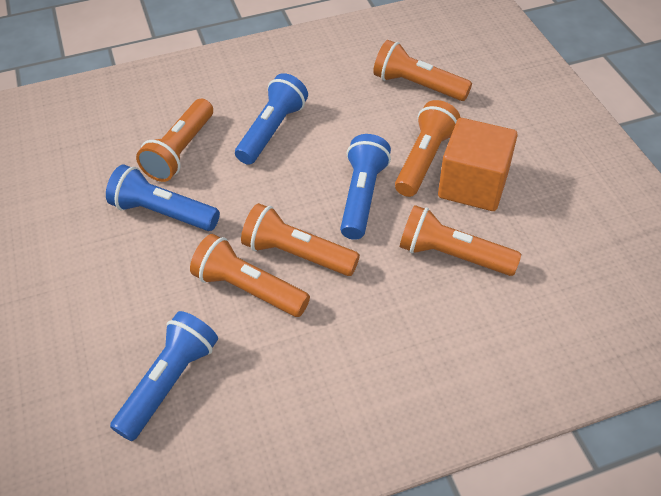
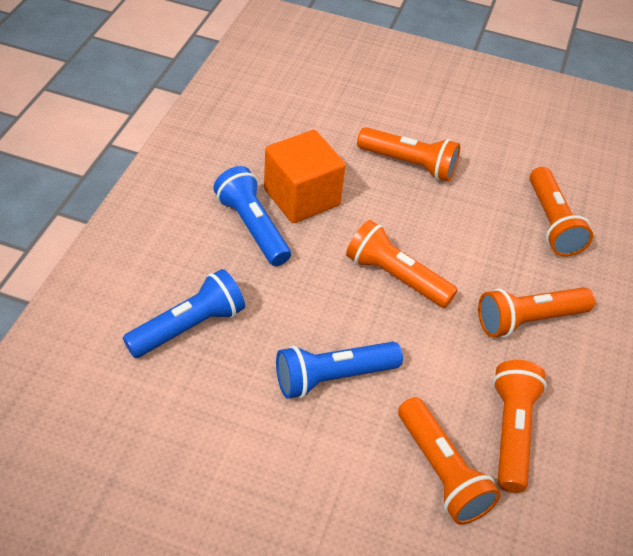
blue flashlight: 4 -> 3

